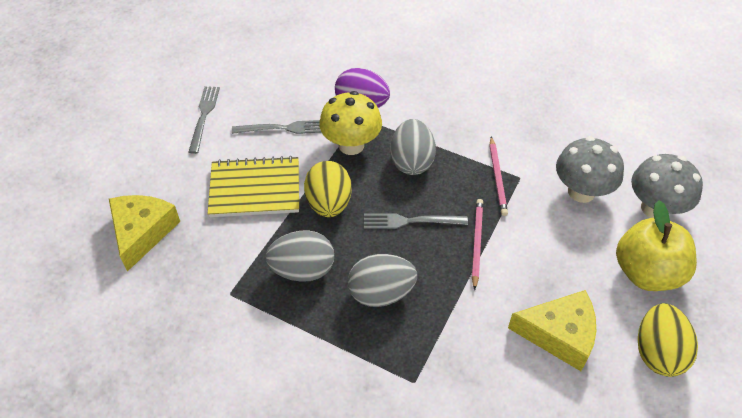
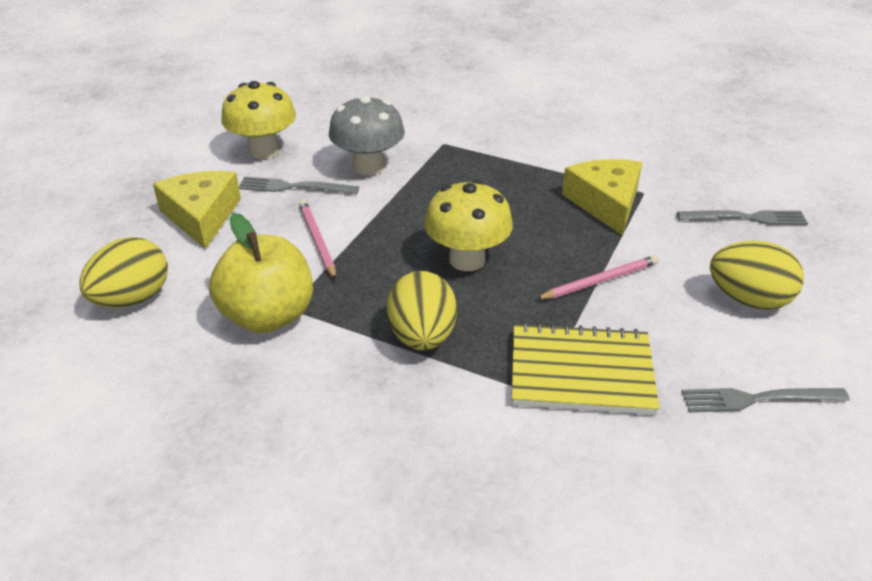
grey egg: 3 -> 0
grey mushroom: 2 -> 1
purple egg: 1 -> 0
yellow egg: 2 -> 3
yellow mushroom: 1 -> 2

